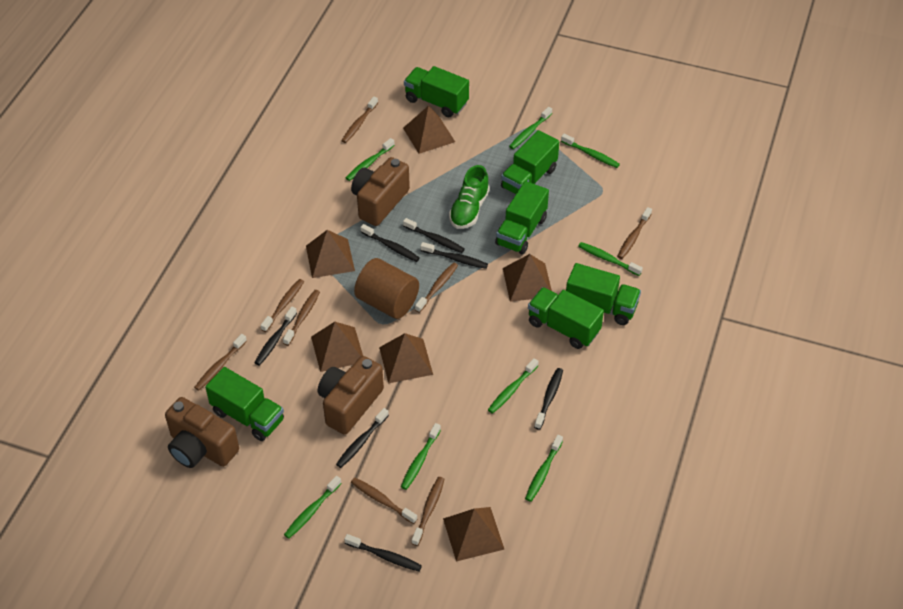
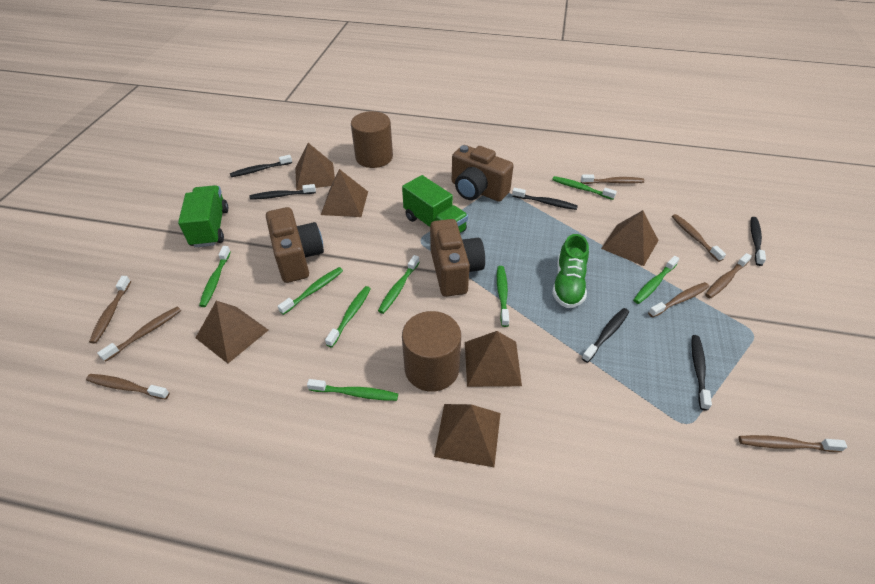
black toothbrush: 7 -> 6
brown cylinder: 1 -> 2
green truck: 6 -> 2

